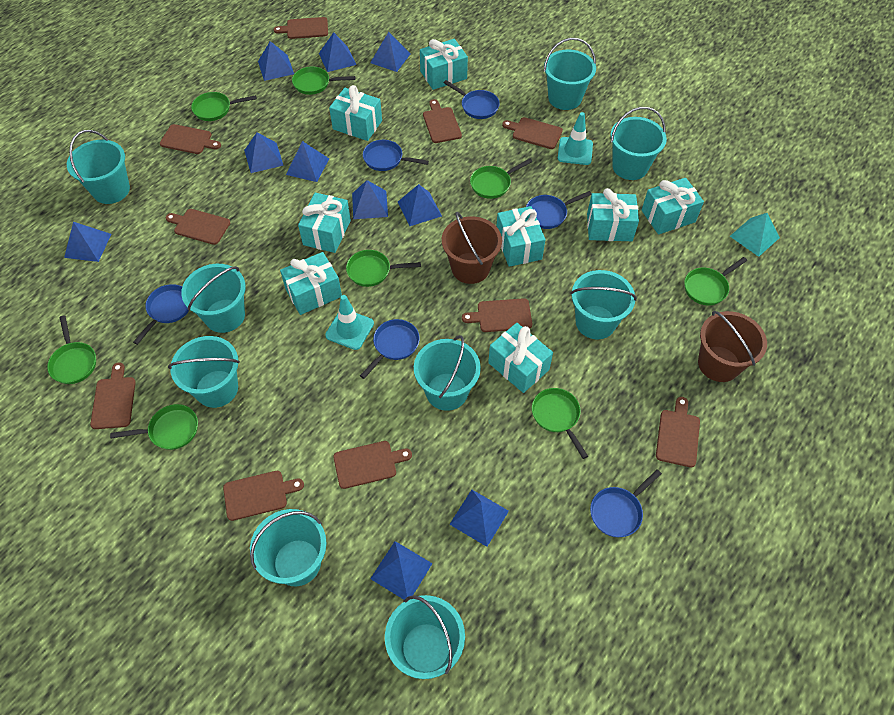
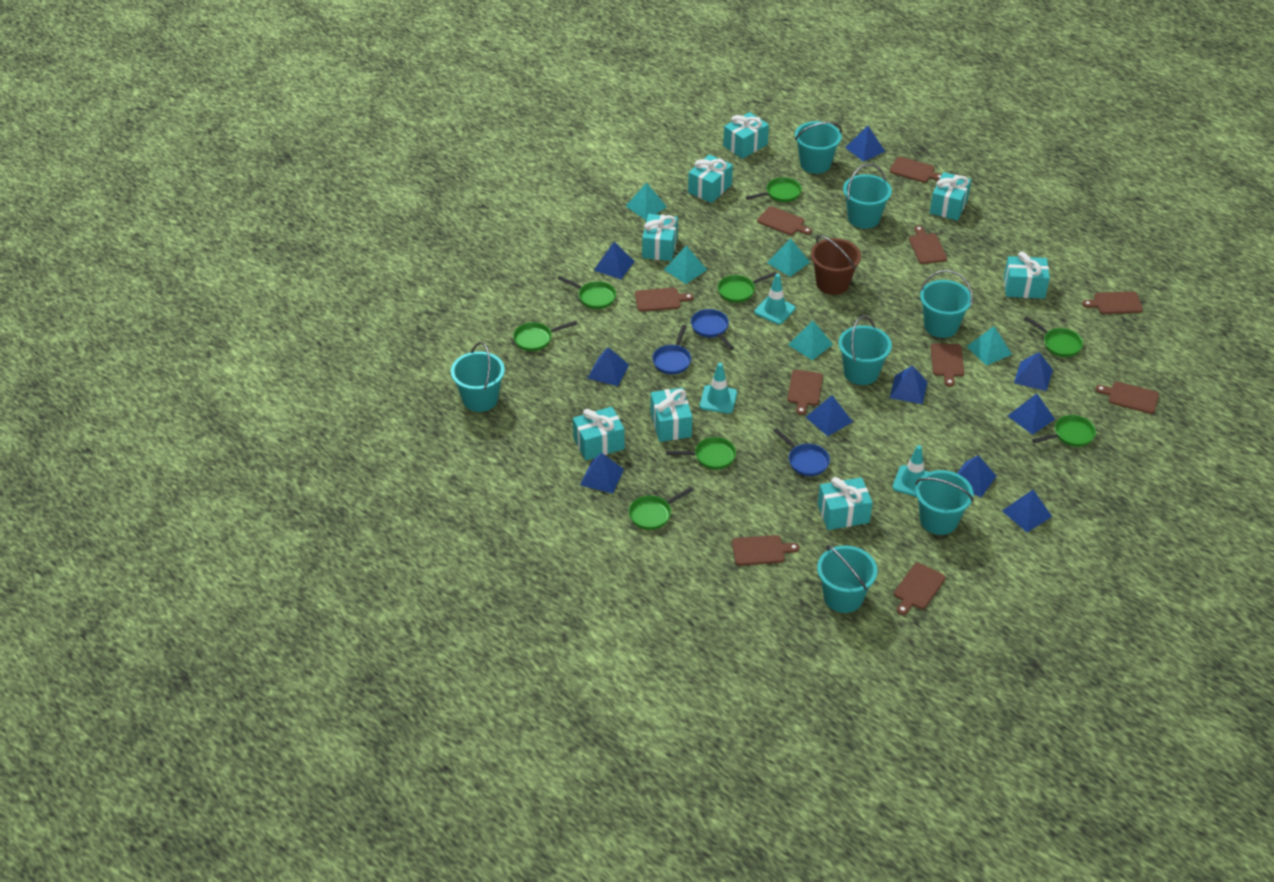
blue pan: 6 -> 3
brown bucket: 2 -> 1
turquoise bucket: 9 -> 7
turquoise pyramid: 1 -> 5
turquoise traffic cone: 2 -> 3

